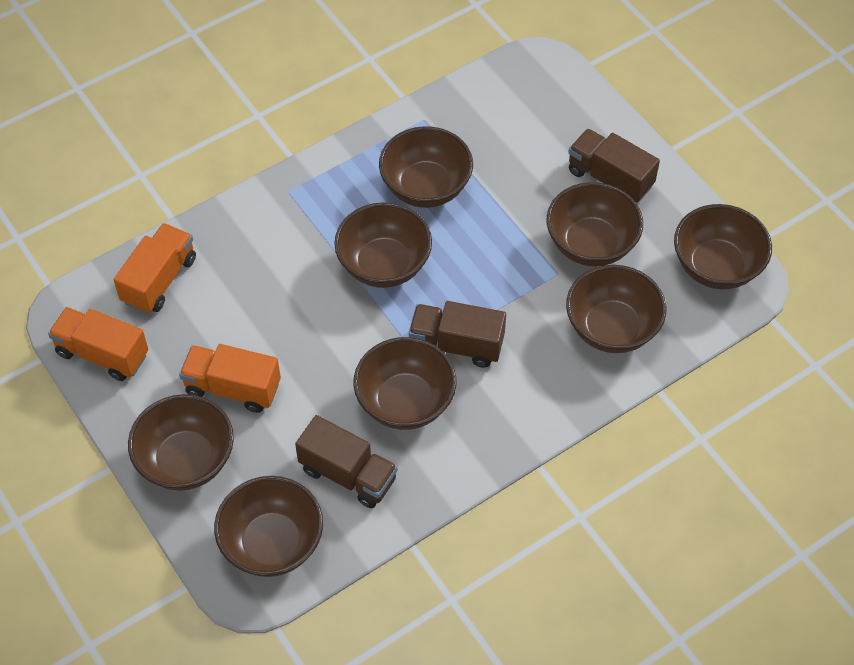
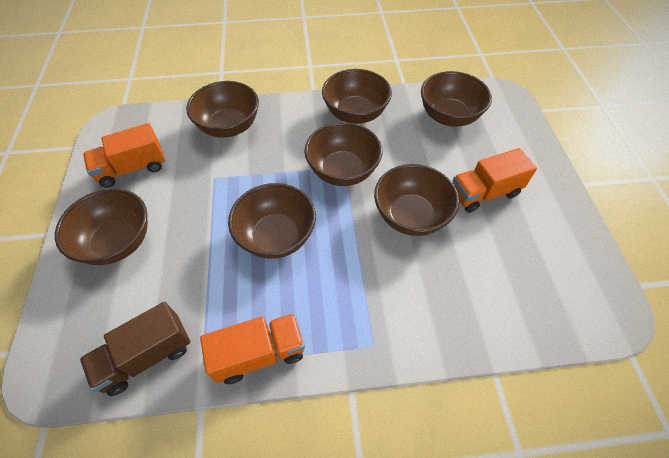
brown bowl: 8 -> 7
brown truck: 3 -> 1

